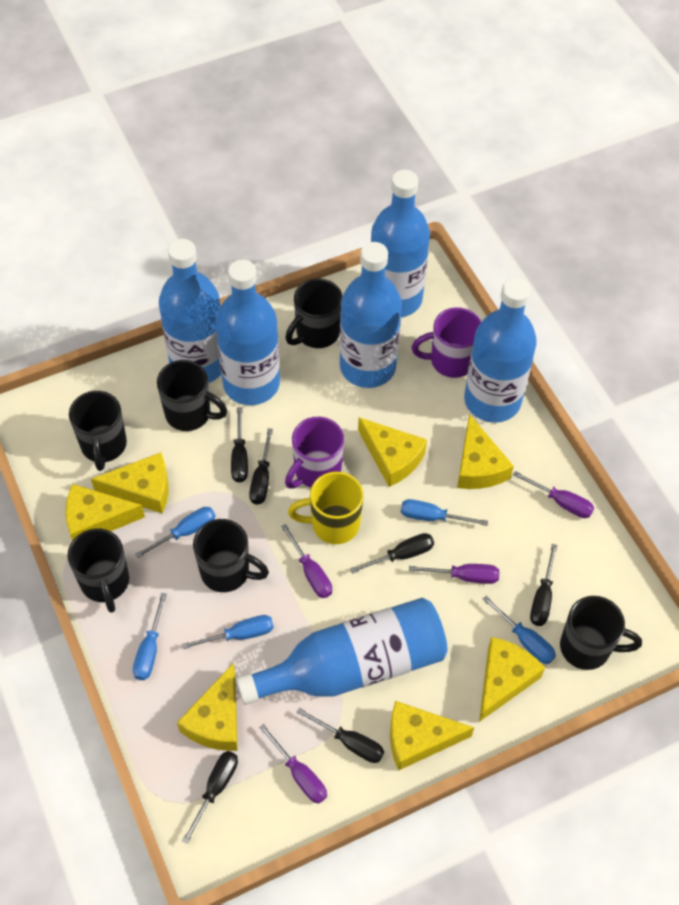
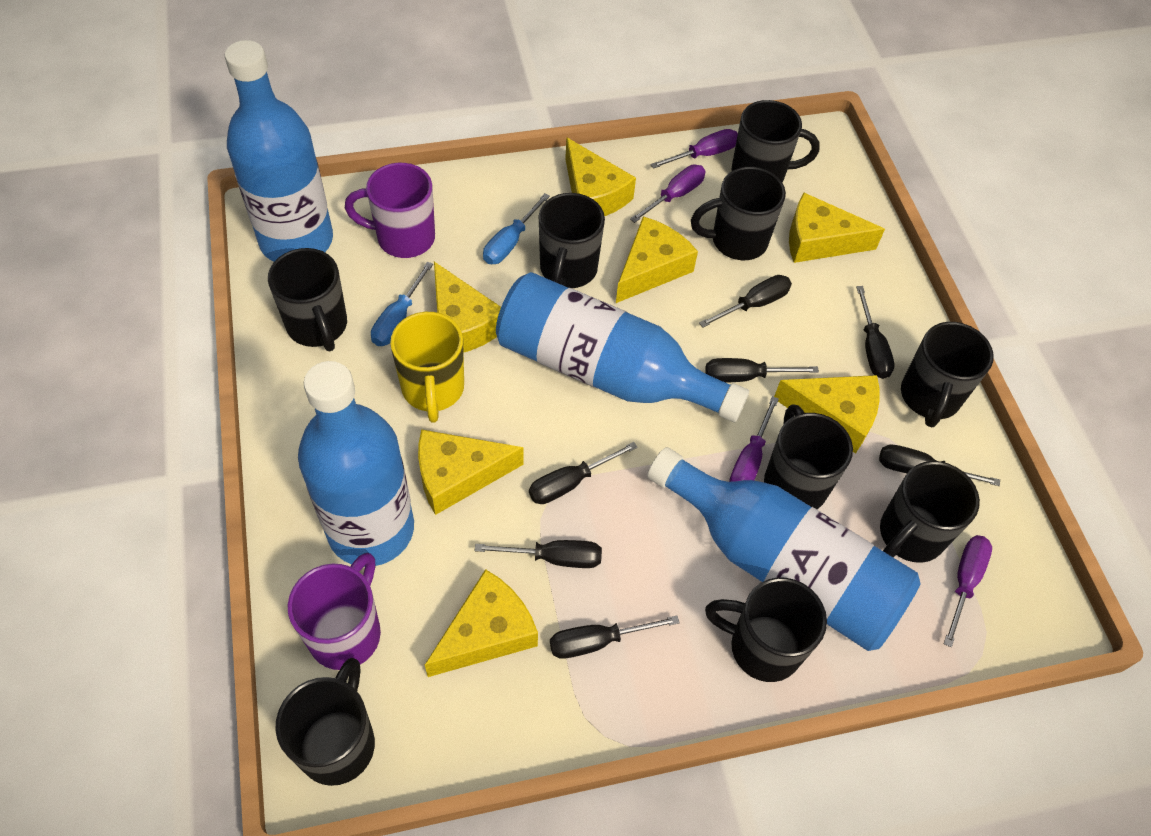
black mug: 6 -> 9
black screwdriver: 6 -> 7
blue bottle: 6 -> 4
blue screwdriver: 5 -> 2

